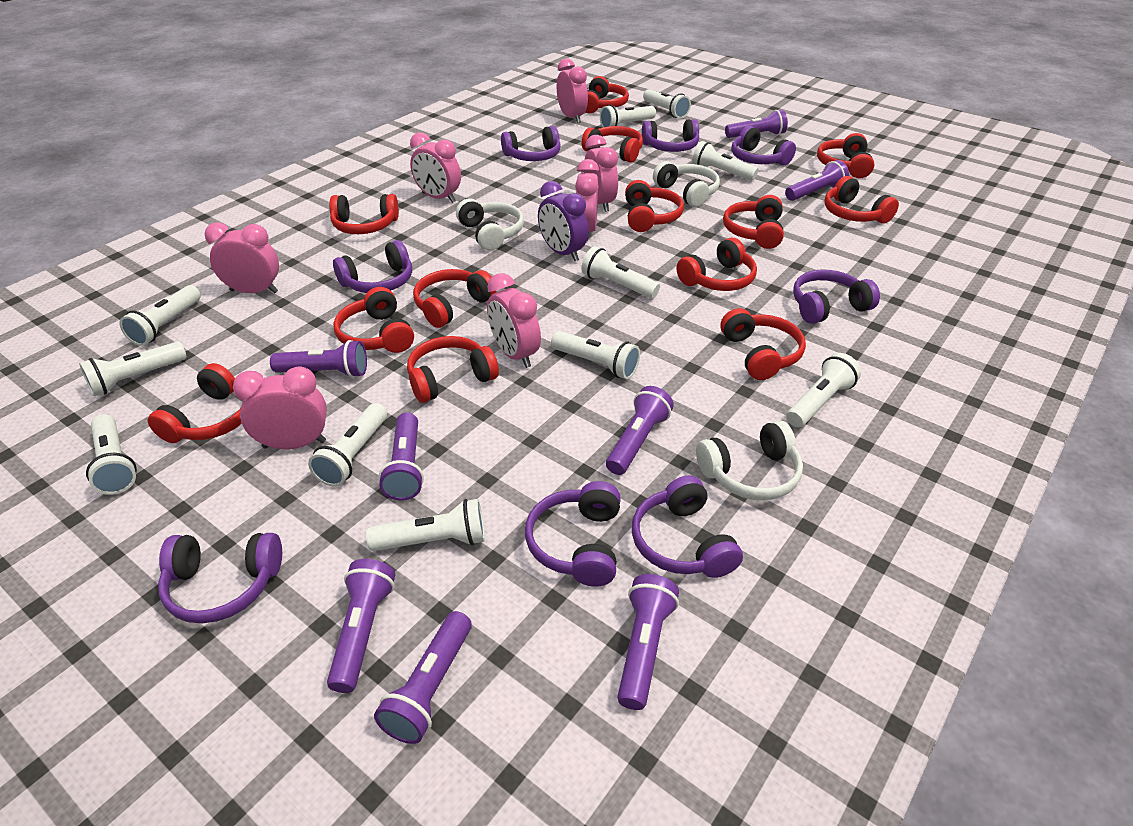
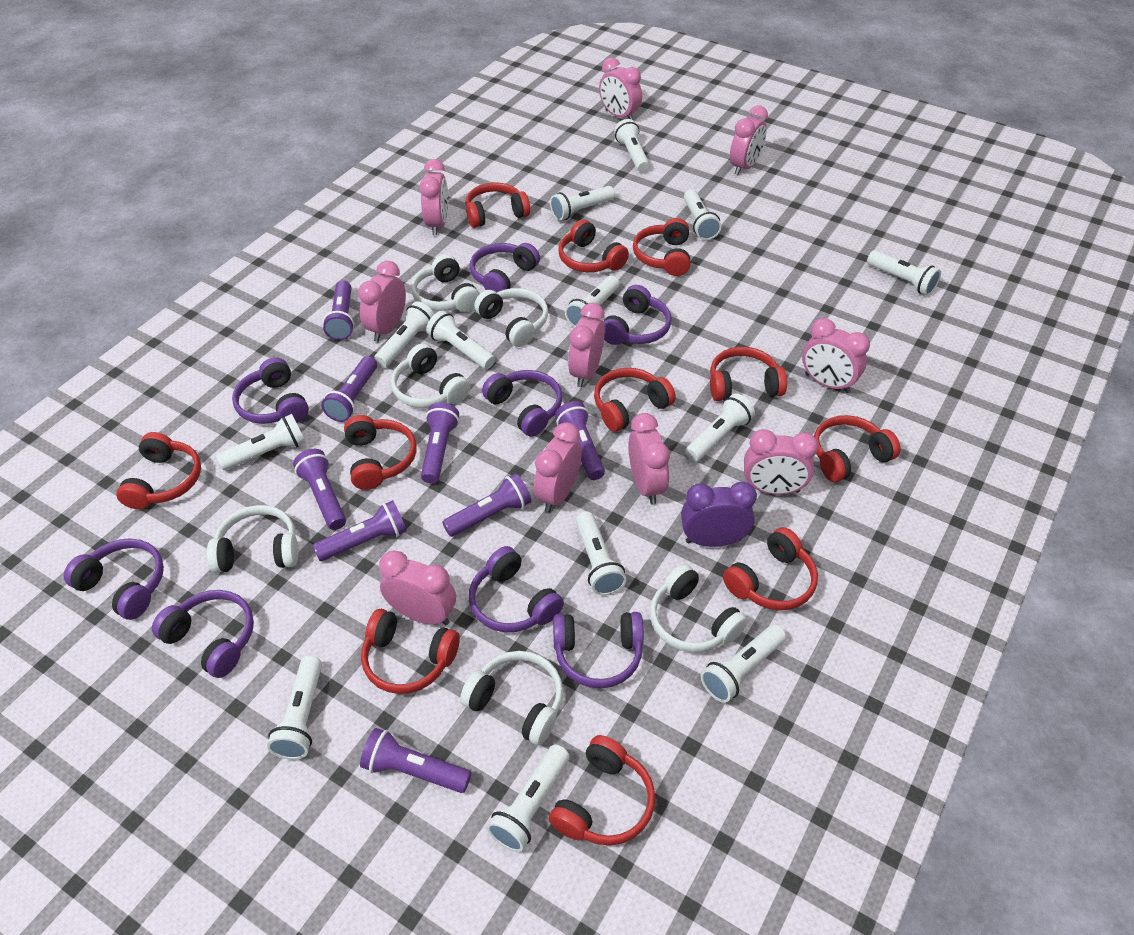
pink clock: 7 -> 10
red headphones: 13 -> 11
white flashlight: 11 -> 13
white headphones: 3 -> 6

